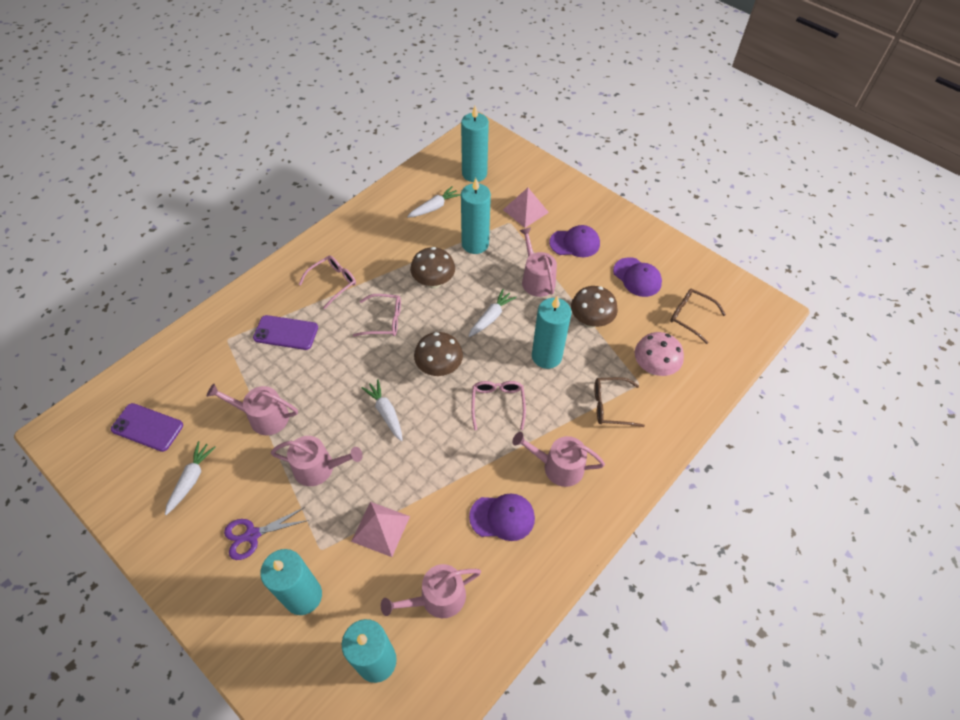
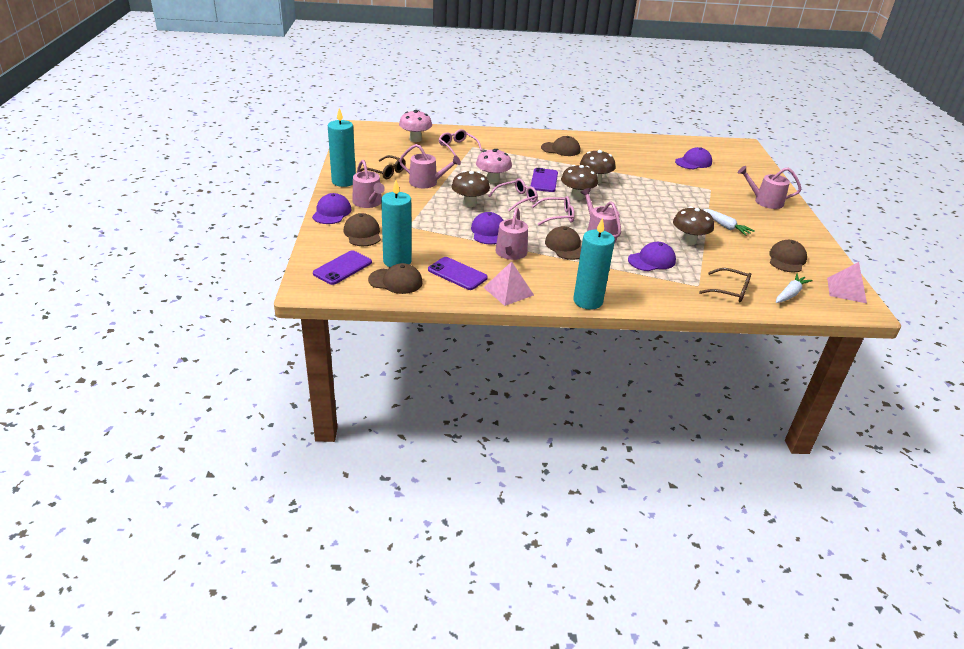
brown cap: 0 -> 5
brown mushroom: 3 -> 4
pink mushroom: 1 -> 2
purple cap: 3 -> 4
purple phone: 2 -> 3
purple scissors: 1 -> 0
turquoise candle: 5 -> 3
white carrot: 4 -> 2

